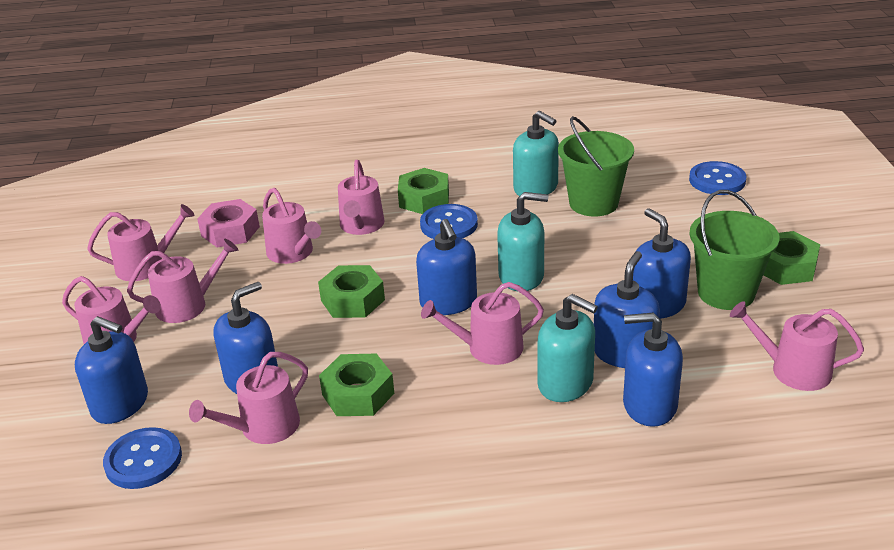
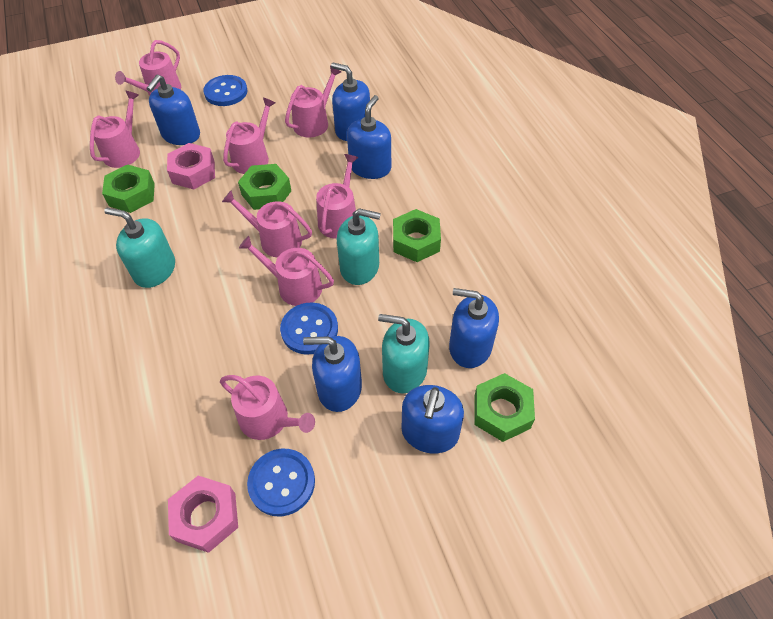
green bucket: 2 -> 0
pink nut: 1 -> 2

